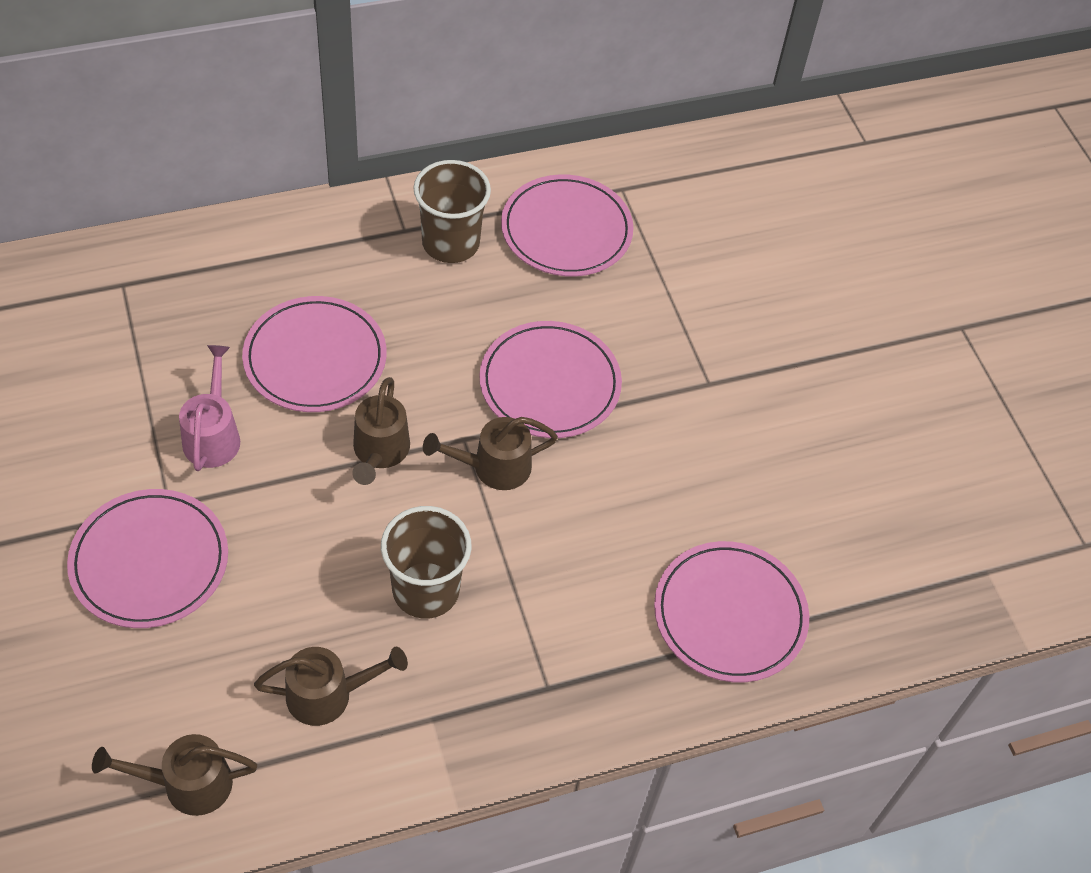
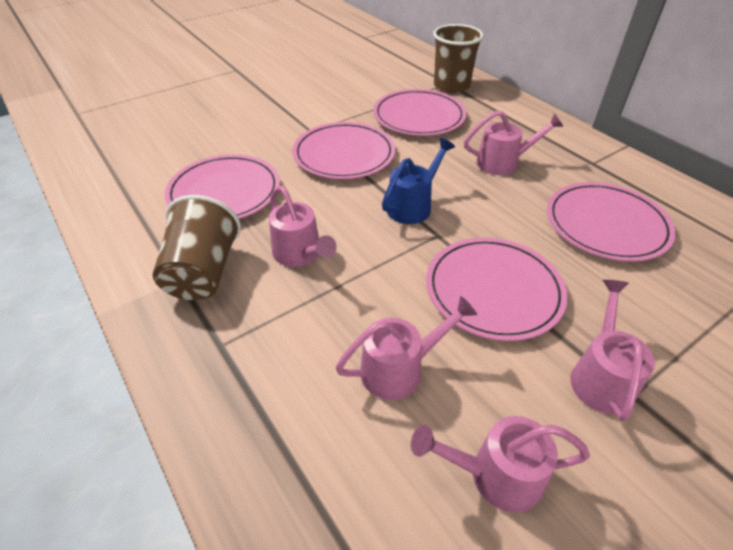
blue watering can: 0 -> 1
brown watering can: 4 -> 0
pink watering can: 1 -> 5

